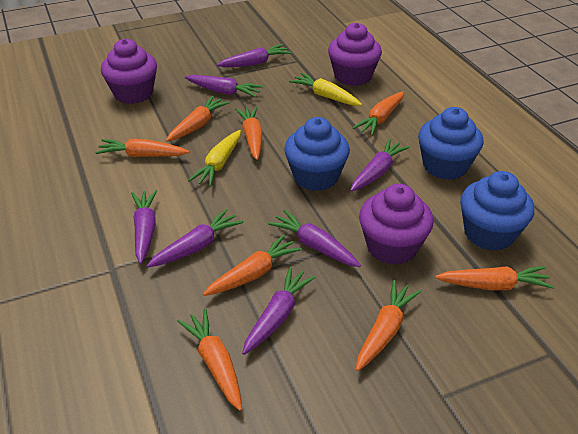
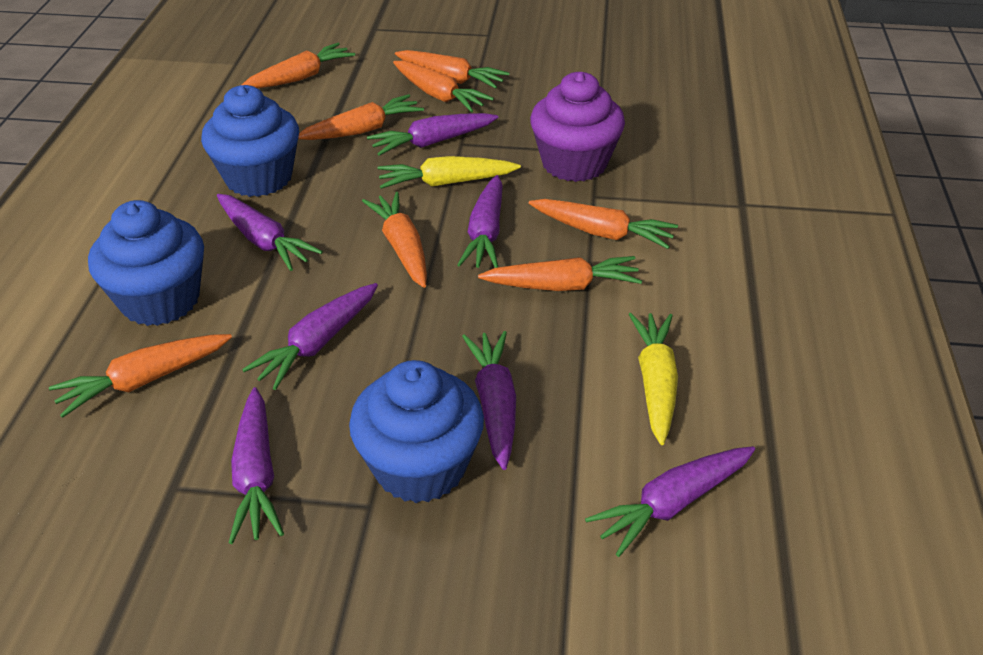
purple cupcake: 3 -> 1

